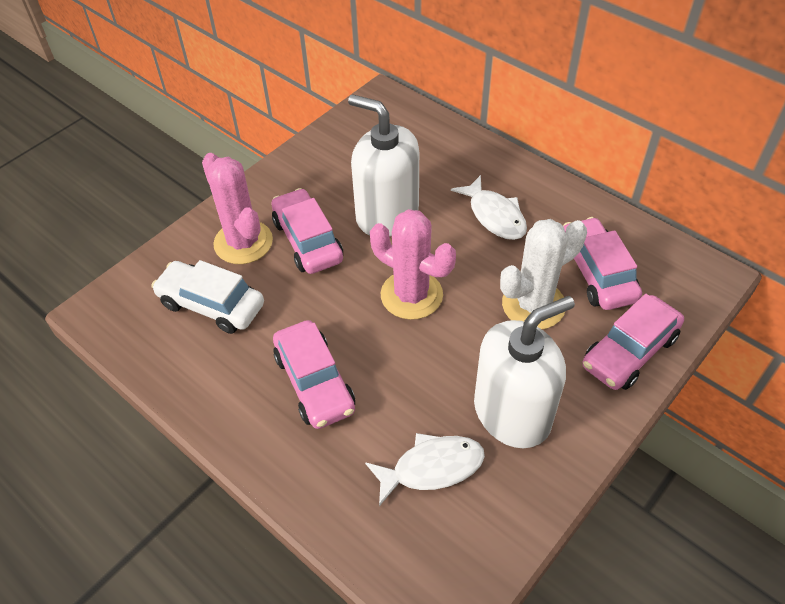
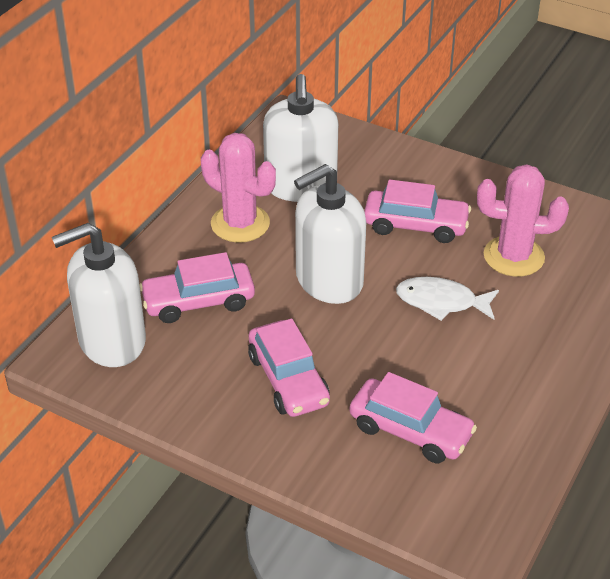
white cactus: 1 -> 0
white car: 1 -> 0
white fish: 2 -> 1
white soap dispenser: 2 -> 3

